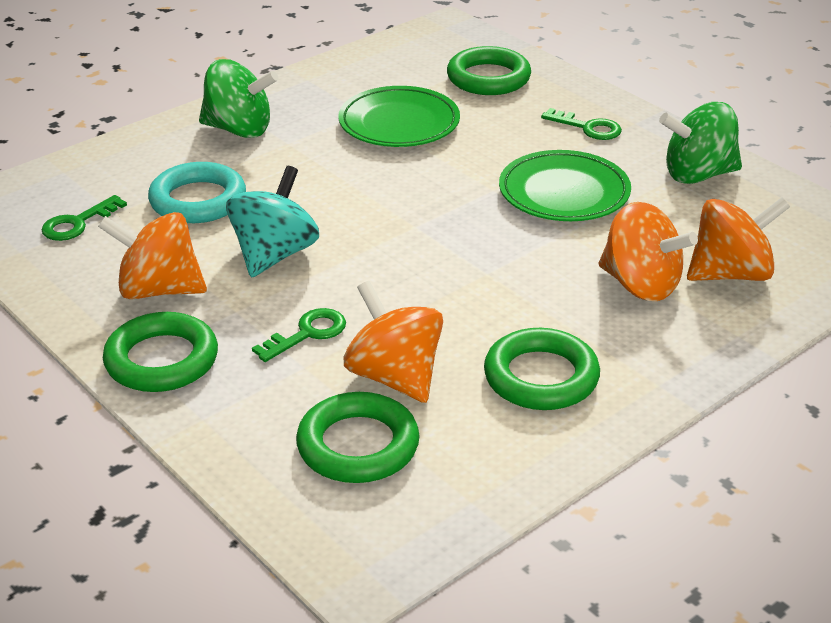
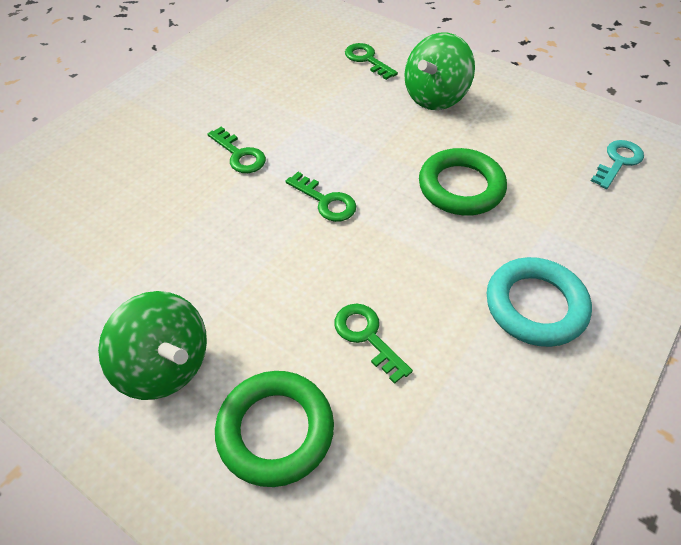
green key: 3 -> 4
green plate: 2 -> 0
green ring: 4 -> 2
orange spinning top: 4 -> 0
turquoise key: 0 -> 1
turquoise spinning top: 1 -> 0

